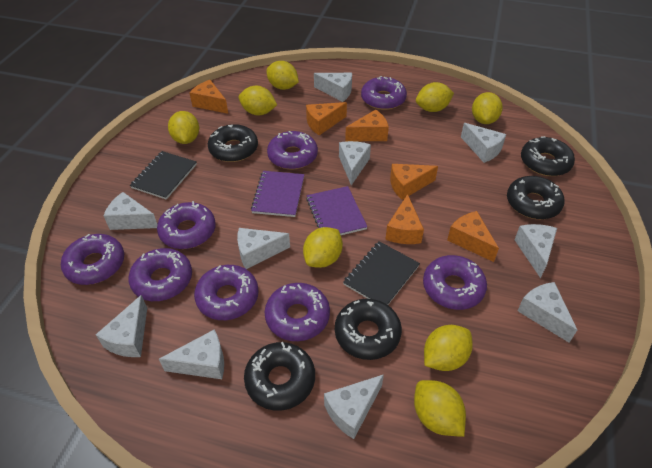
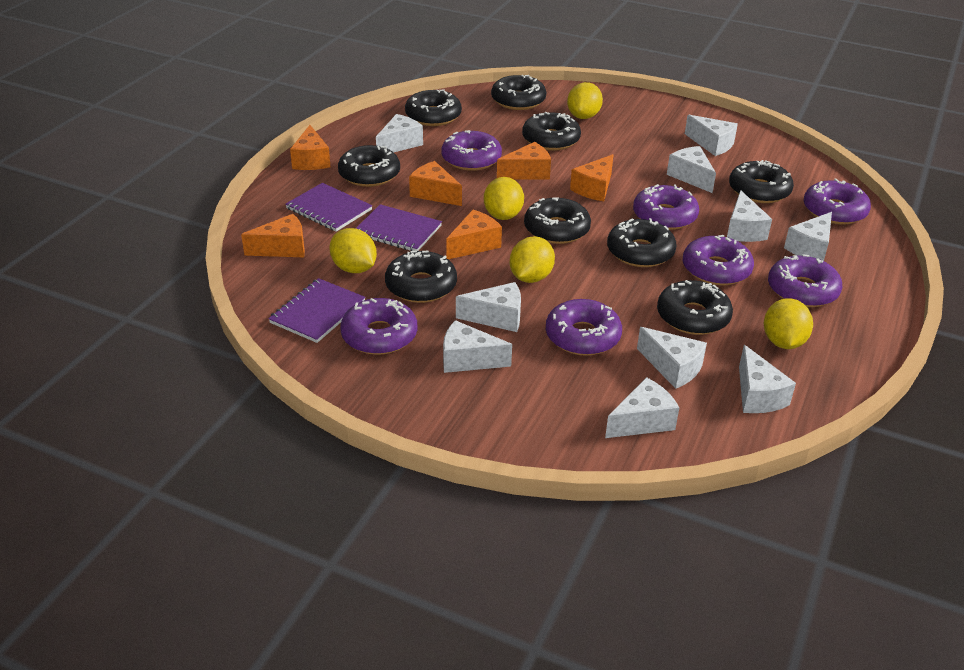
black donut: 5 -> 9
black notebook: 2 -> 0
purple donut: 8 -> 7
purple notebook: 2 -> 3
yellow lemon: 8 -> 5

